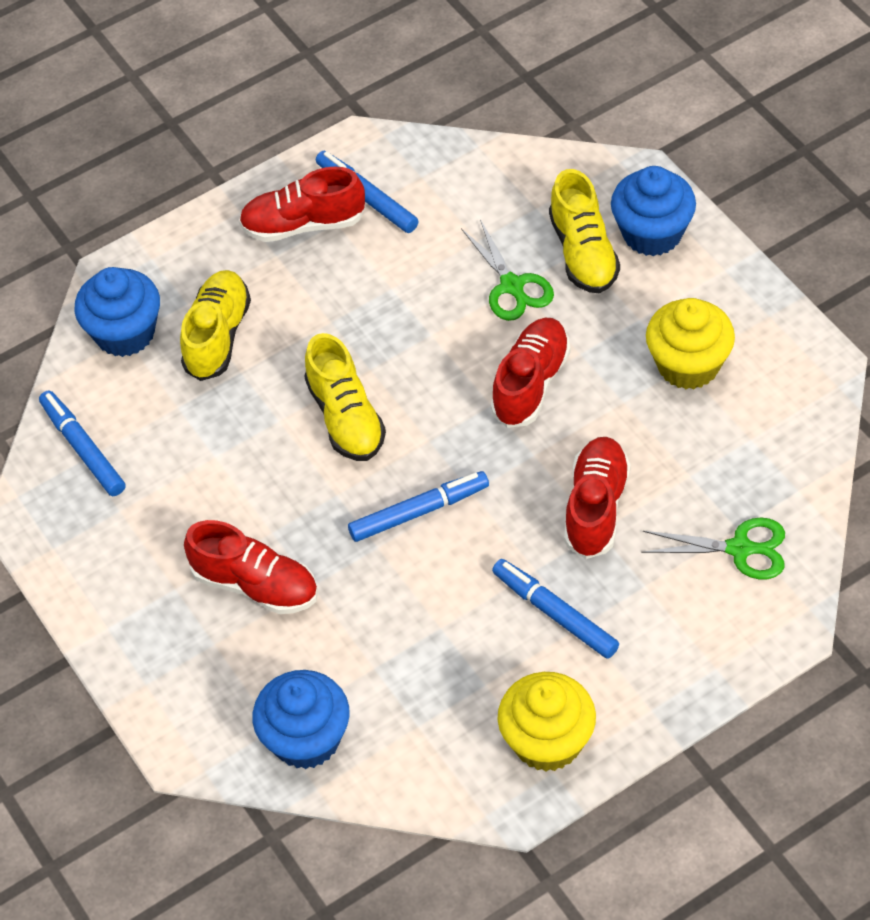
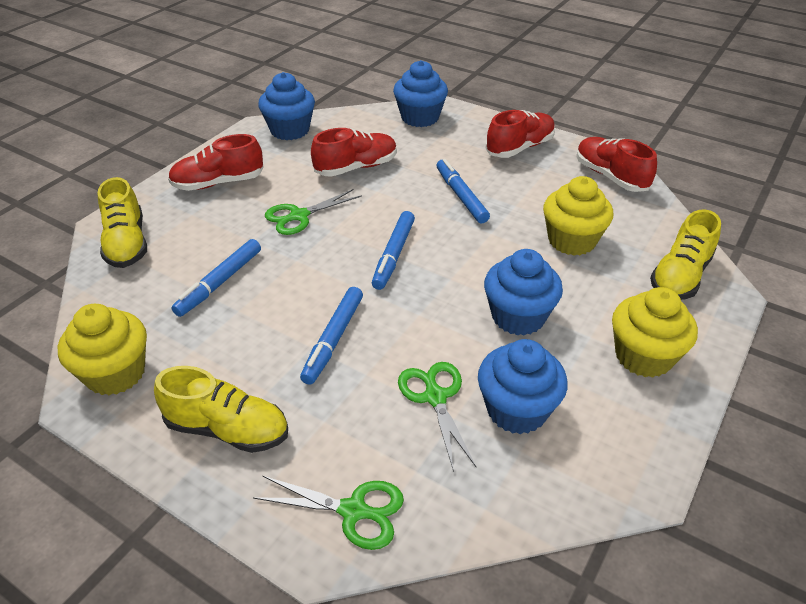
blue cupcake: 3 -> 4
green scissors: 2 -> 3
yellow cupcake: 2 -> 3

